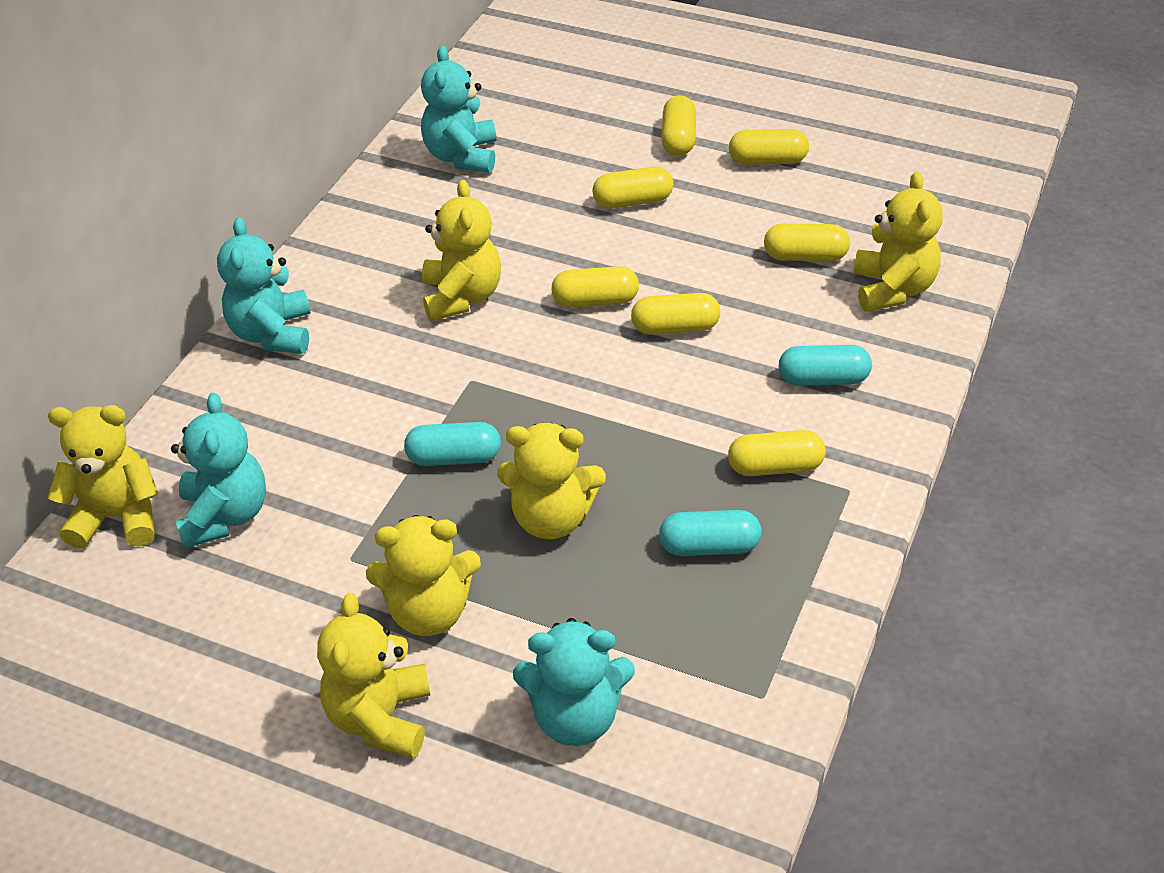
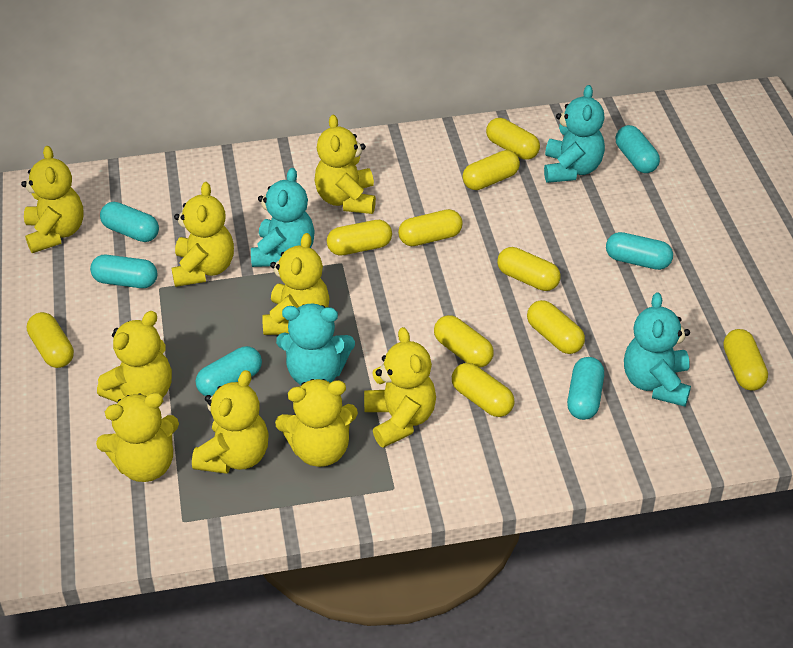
turquoise capsule: 3 -> 6
yellow capsule: 7 -> 10
yellow teddy bear: 6 -> 9

